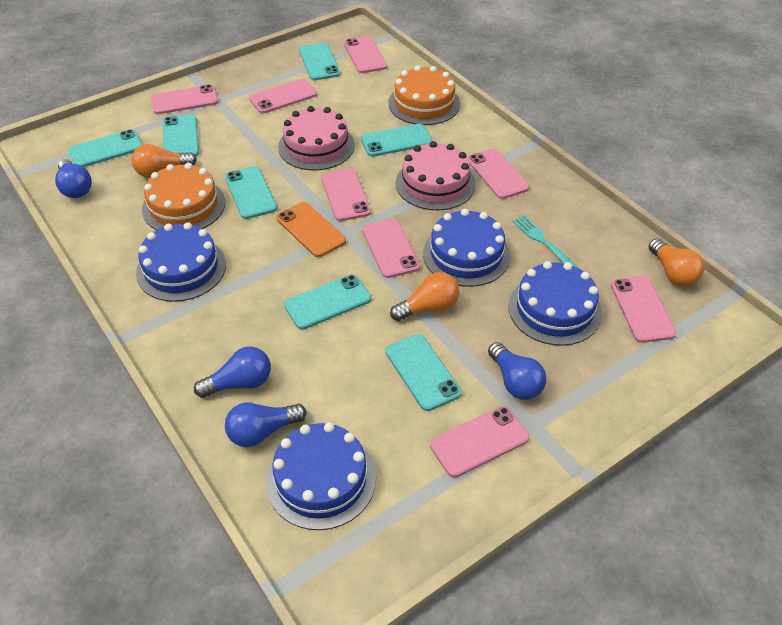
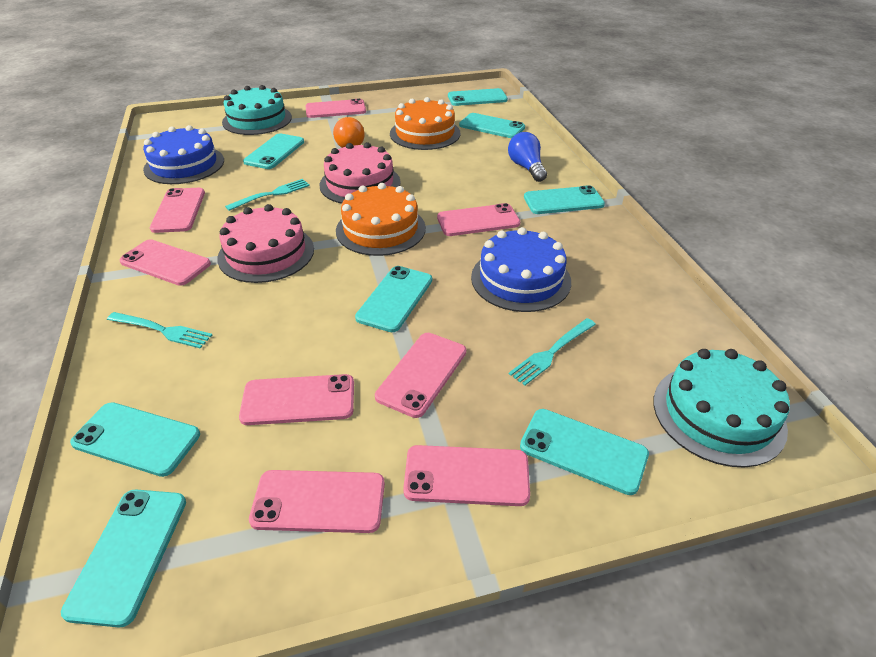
blue cake: 4 -> 2
blue light bulb: 4 -> 1
orange light bulb: 3 -> 1
orange phone: 1 -> 0
turquoise cake: 0 -> 2
turquoise fork: 1 -> 3
turquoise phone: 7 -> 8

